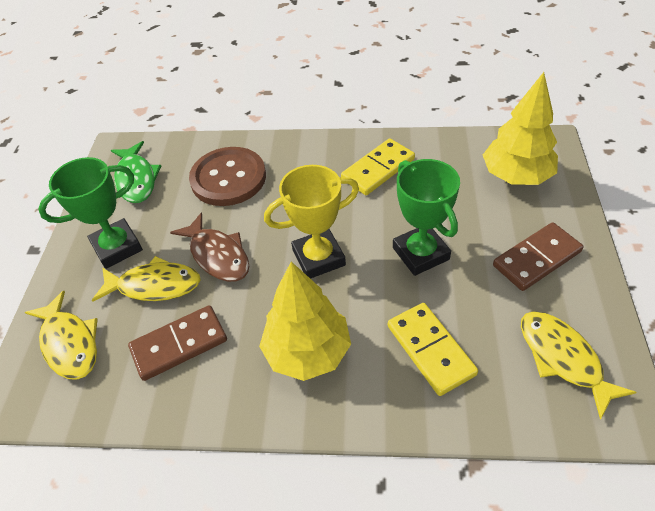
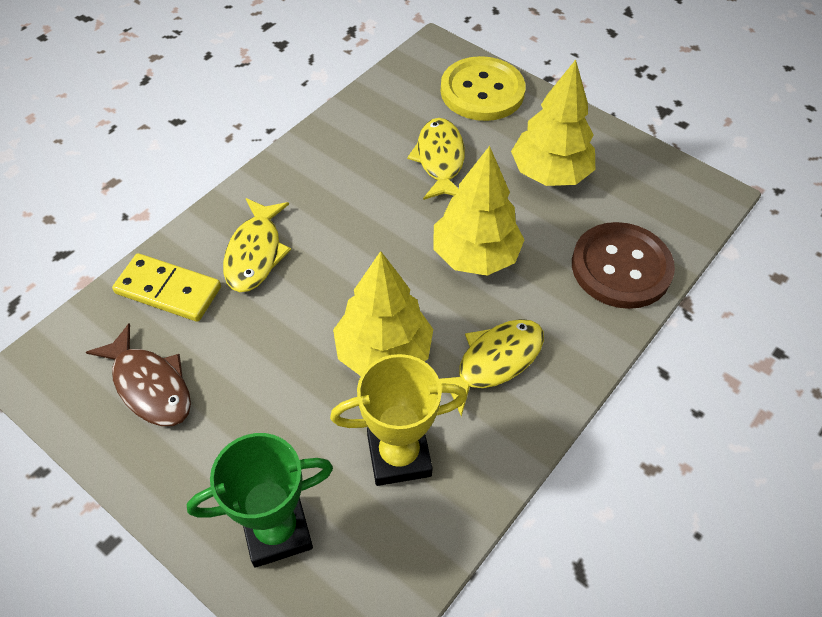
brown domino: 2 -> 0
green fish: 1 -> 0
green trophy: 2 -> 1
yellow button: 0 -> 1
yellow domino: 2 -> 1
yellow tree: 2 -> 3

